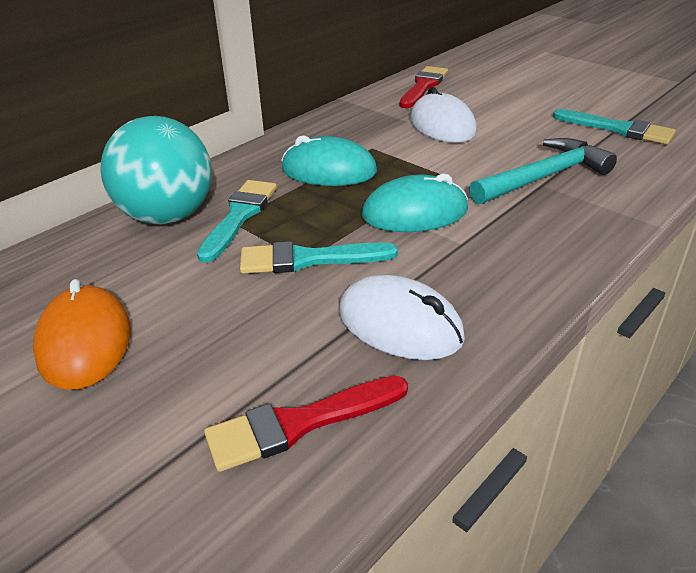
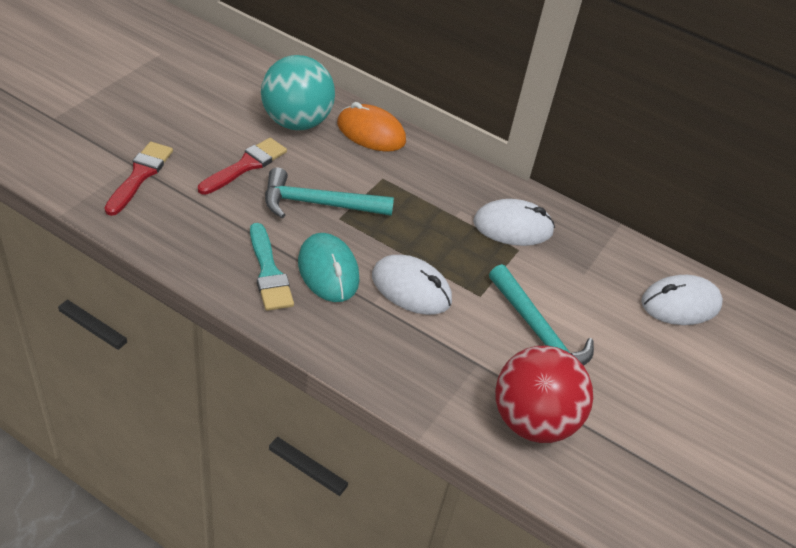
red ball: 0 -> 1
turquoise brush: 3 -> 1
turquoise hammer: 1 -> 2
turquoise mouse: 2 -> 1
white mouse: 2 -> 3

